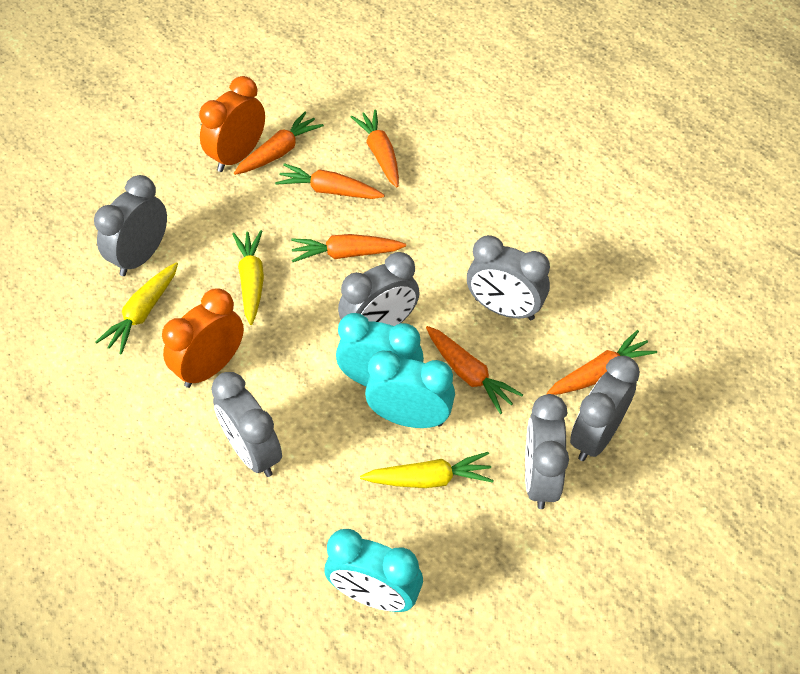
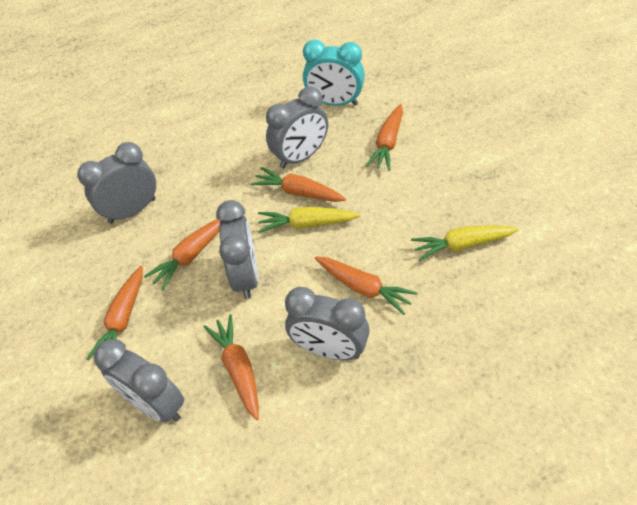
grey clock: 6 -> 5
orange clock: 2 -> 0
turquoise clock: 3 -> 1
yellow carrot: 3 -> 2

